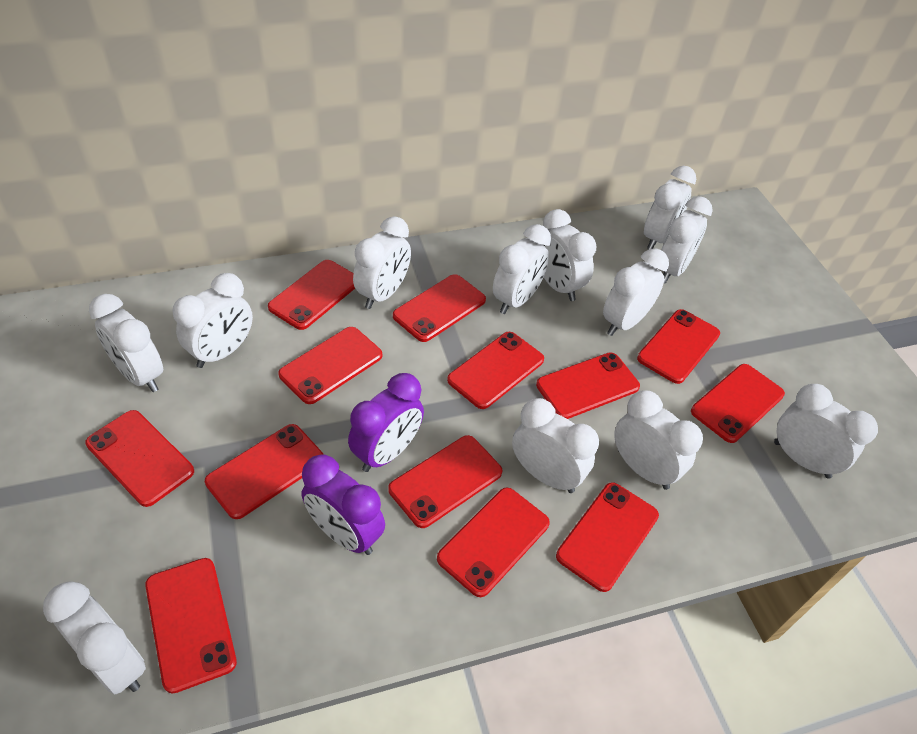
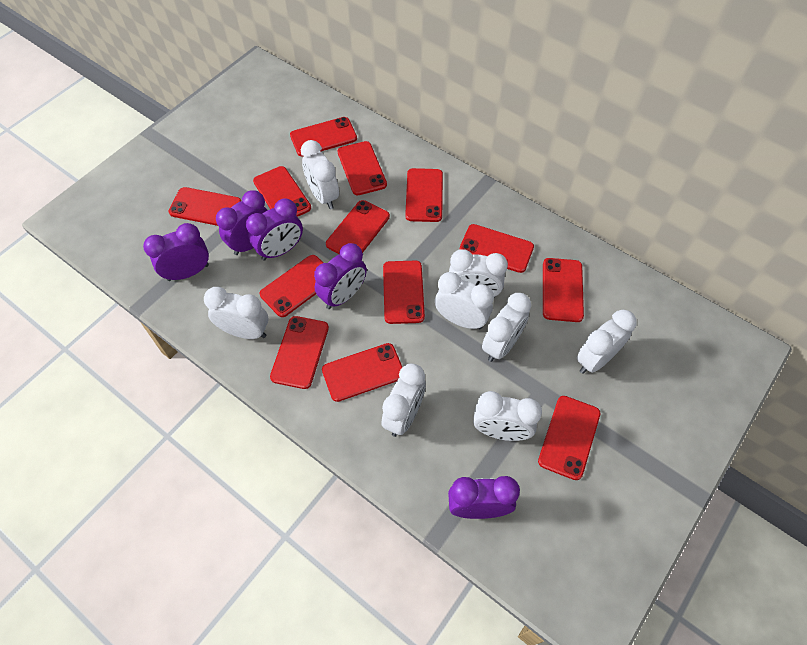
purple clock: 2 -> 5
white clock: 12 -> 8

